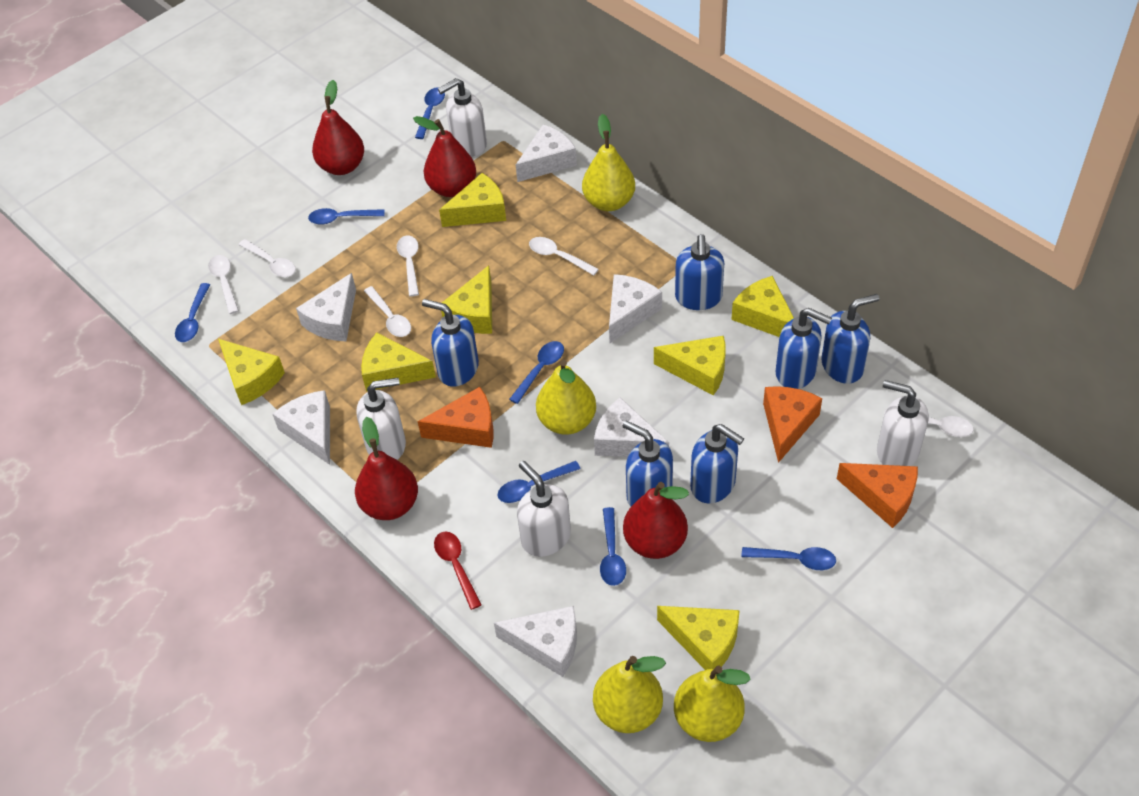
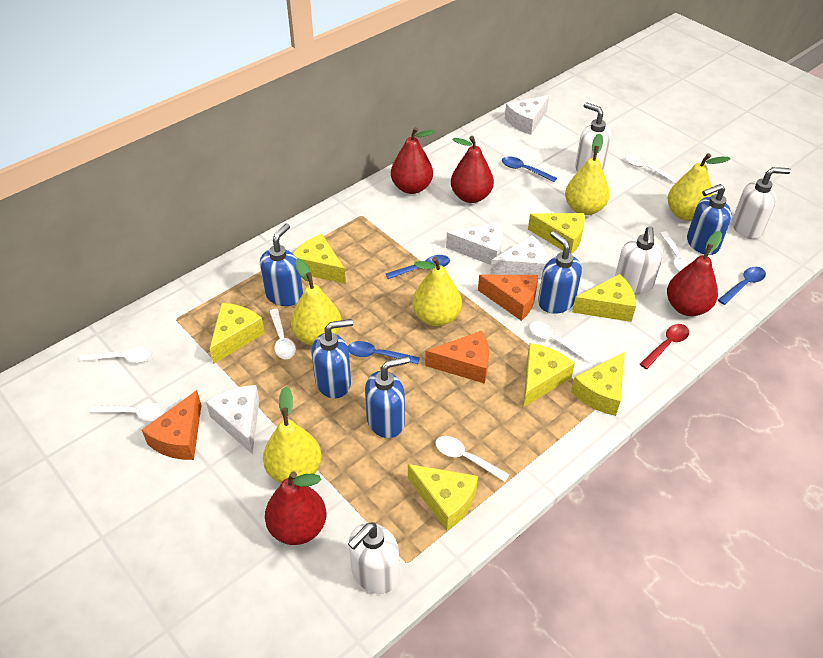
blue soap dispenser: 6 -> 5
blue spoon: 7 -> 4
white cheese: 6 -> 4
white spoon: 6 -> 7
yellow pear: 4 -> 5

